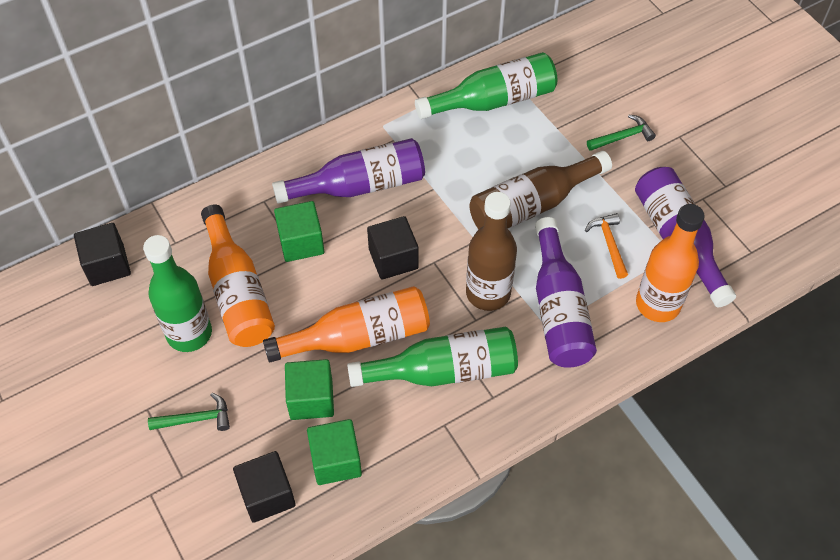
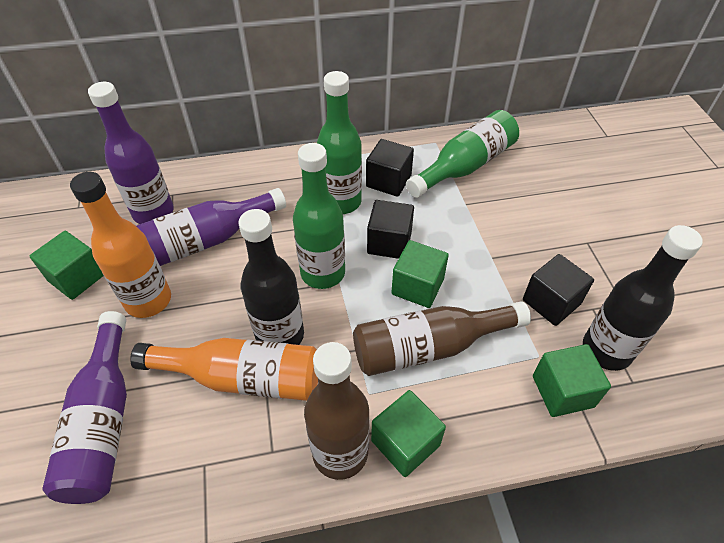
black bottle: 0 -> 2
green cube: 3 -> 4
green hammer: 2 -> 0
orange bottle: 3 -> 2
orange hammer: 1 -> 0

